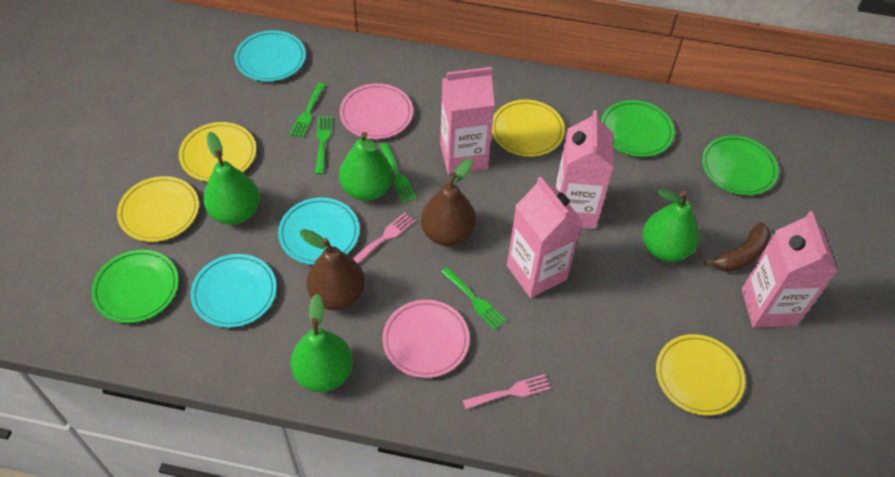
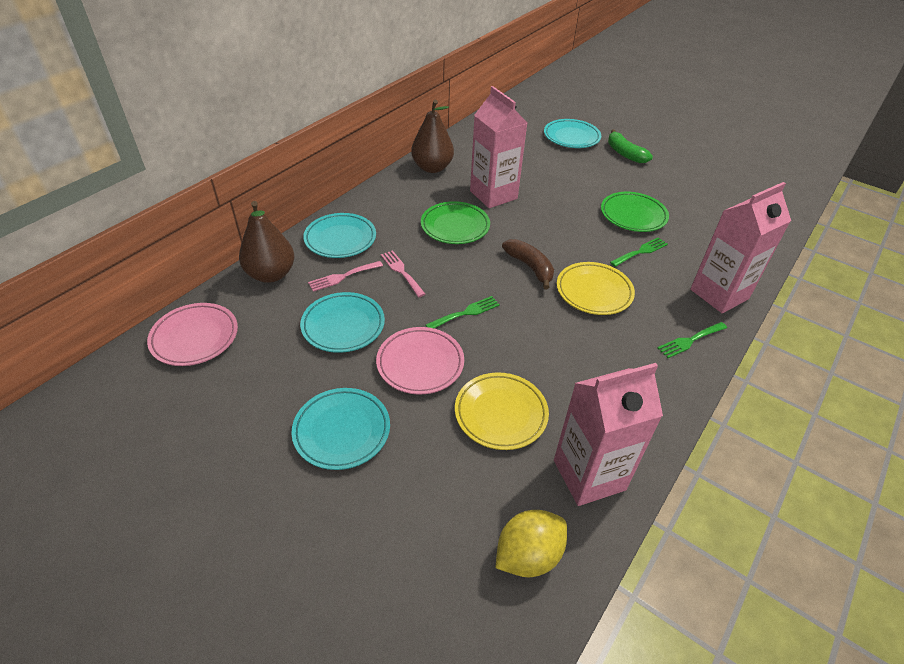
green banana: 0 -> 1
green fork: 4 -> 3
green pear: 4 -> 0
green plate: 3 -> 2
pink carton: 4 -> 3
turquoise plate: 3 -> 4
yellow lemon: 0 -> 1
yellow plate: 4 -> 2

